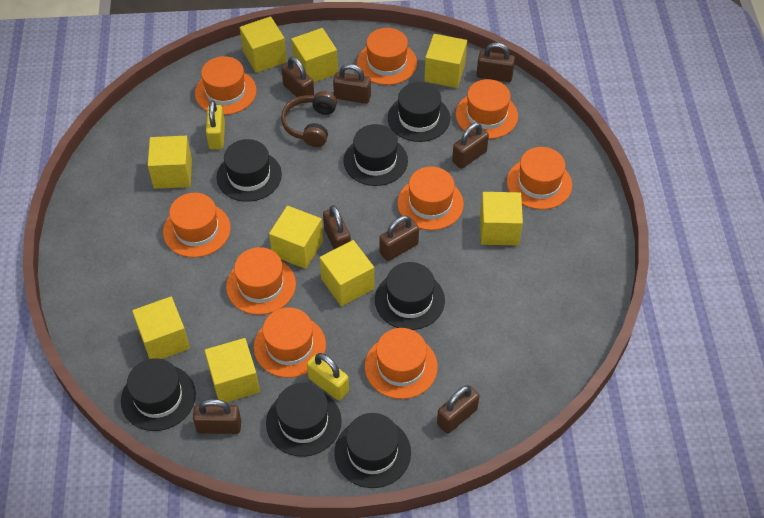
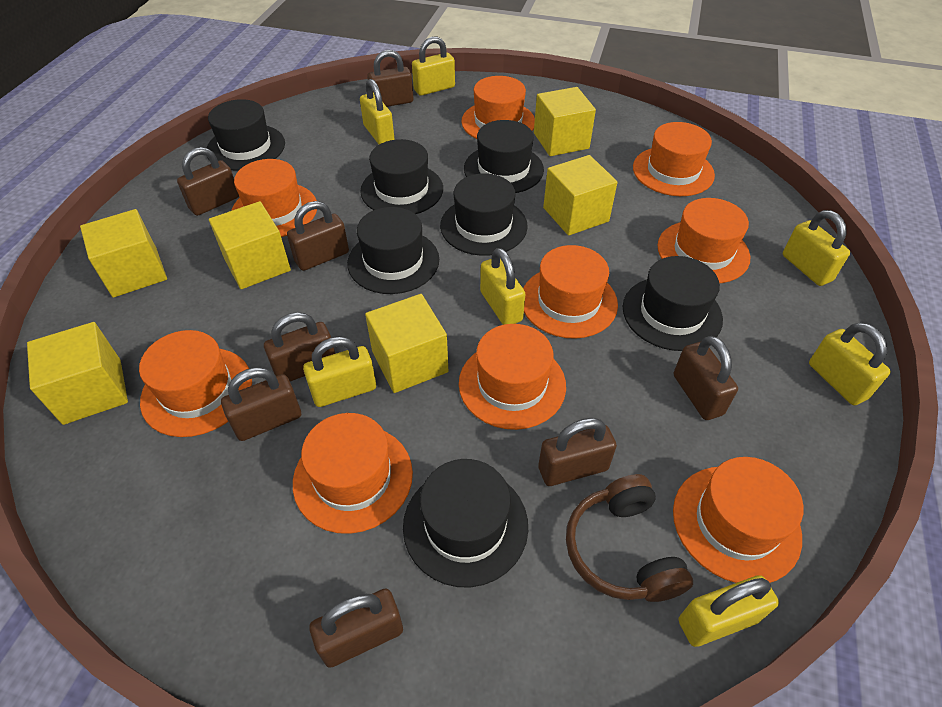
yellow cube: 9 -> 6
yellow padlock: 2 -> 7

